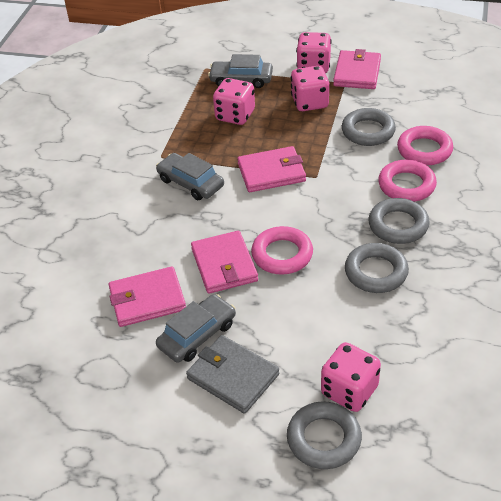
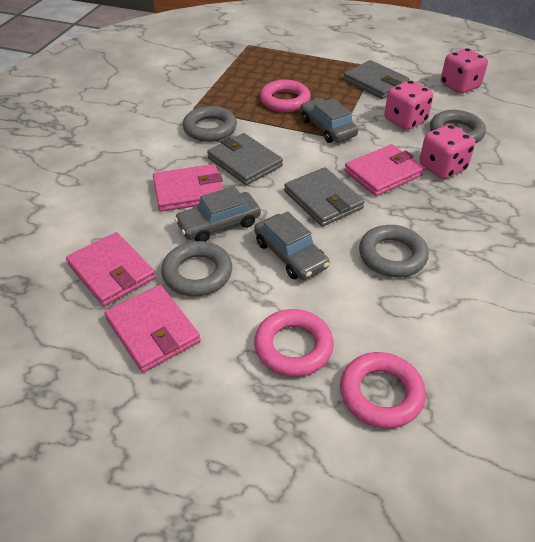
grey wallet: 1 -> 3
pink dice: 4 -> 3

